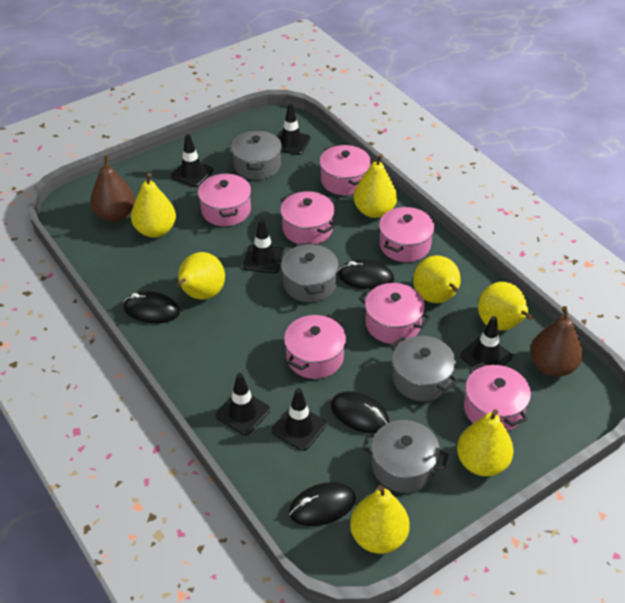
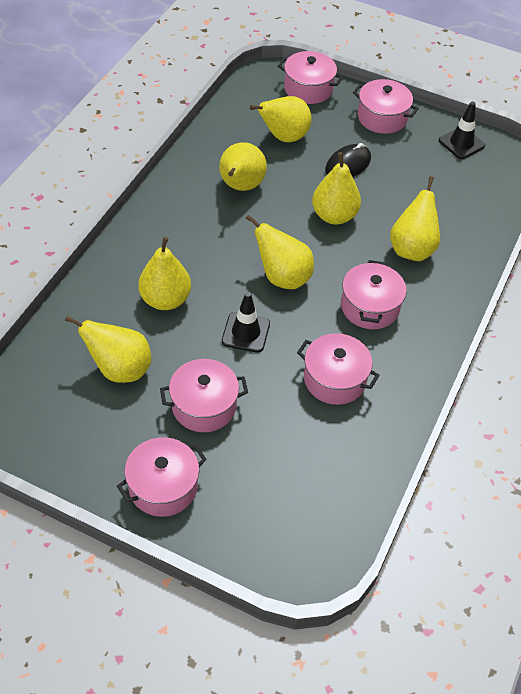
black mouse: 4 -> 1
black traffic cone: 6 -> 2
brown pear: 2 -> 0
grey pot: 4 -> 0
pink pot: 7 -> 6

